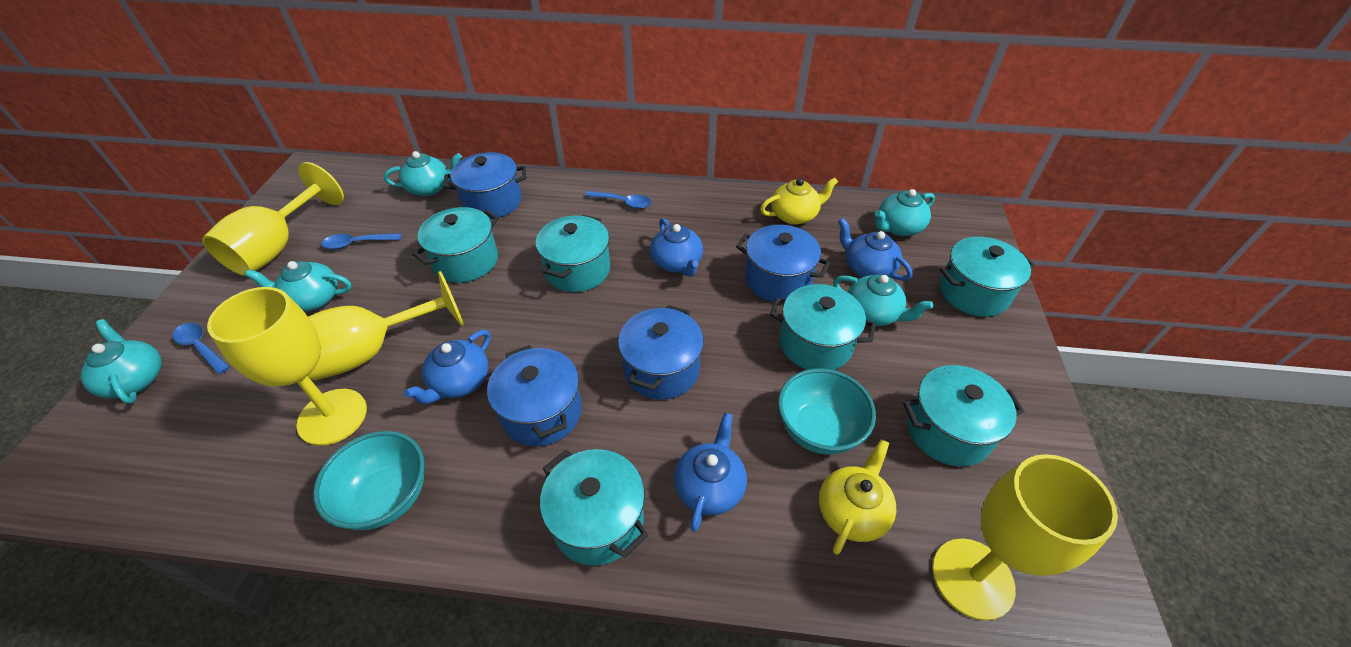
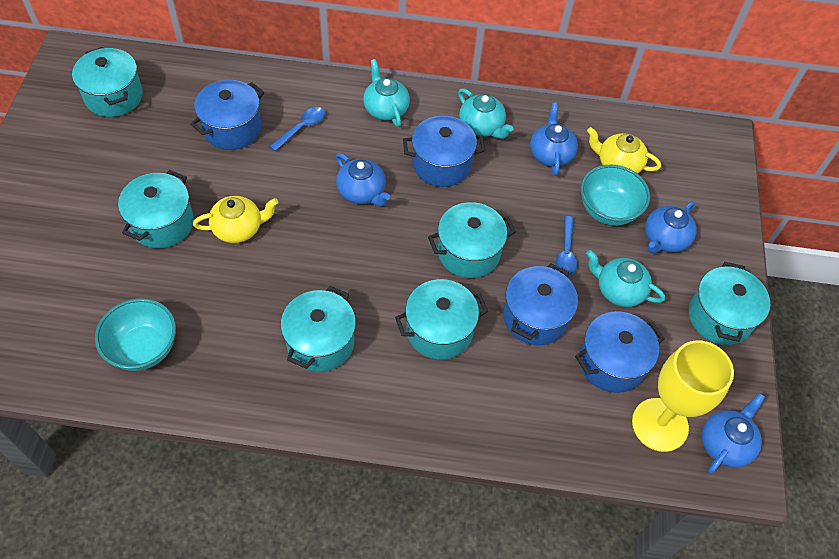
blue spoon: 3 -> 2
turquoise teapot: 5 -> 3
yellow goblet: 4 -> 1

